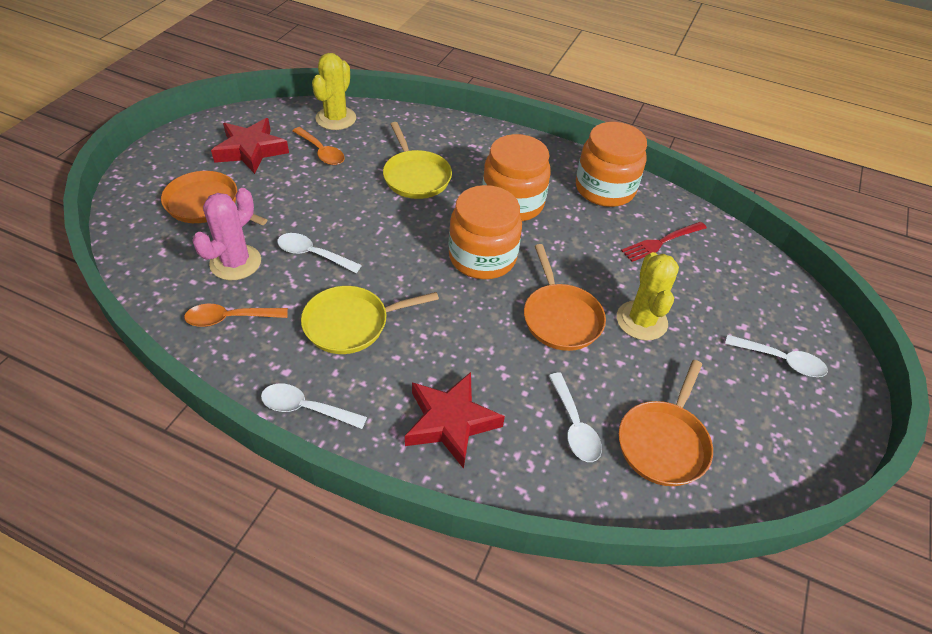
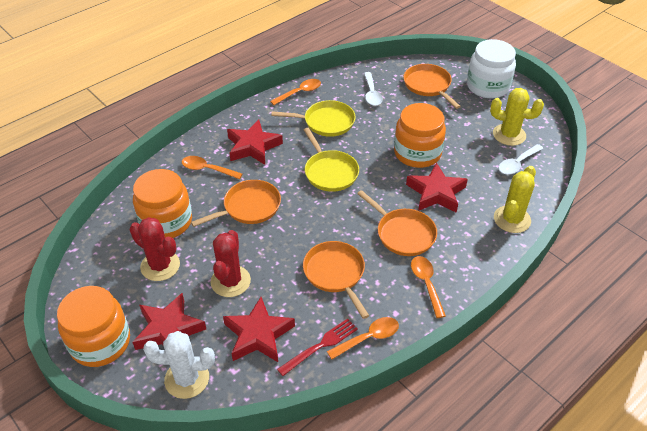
orange pan: 3 -> 4
orange spoon: 2 -> 4
pink cactus: 1 -> 0
red cactus: 0 -> 2
red star: 2 -> 4
white cactus: 0 -> 1
white jar: 0 -> 1
white spoon: 4 -> 2

